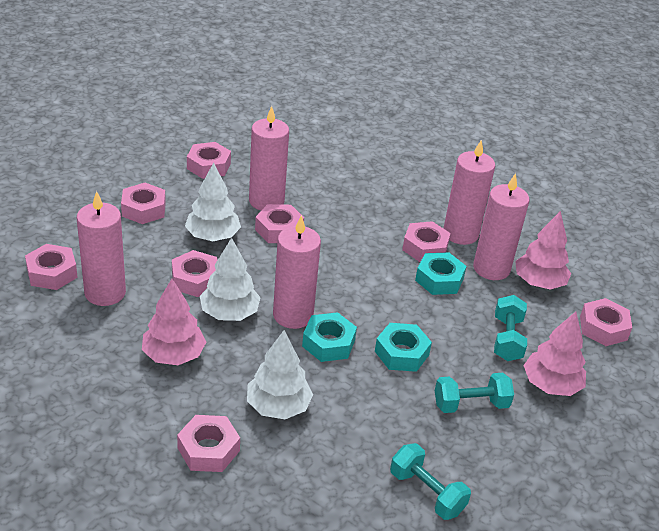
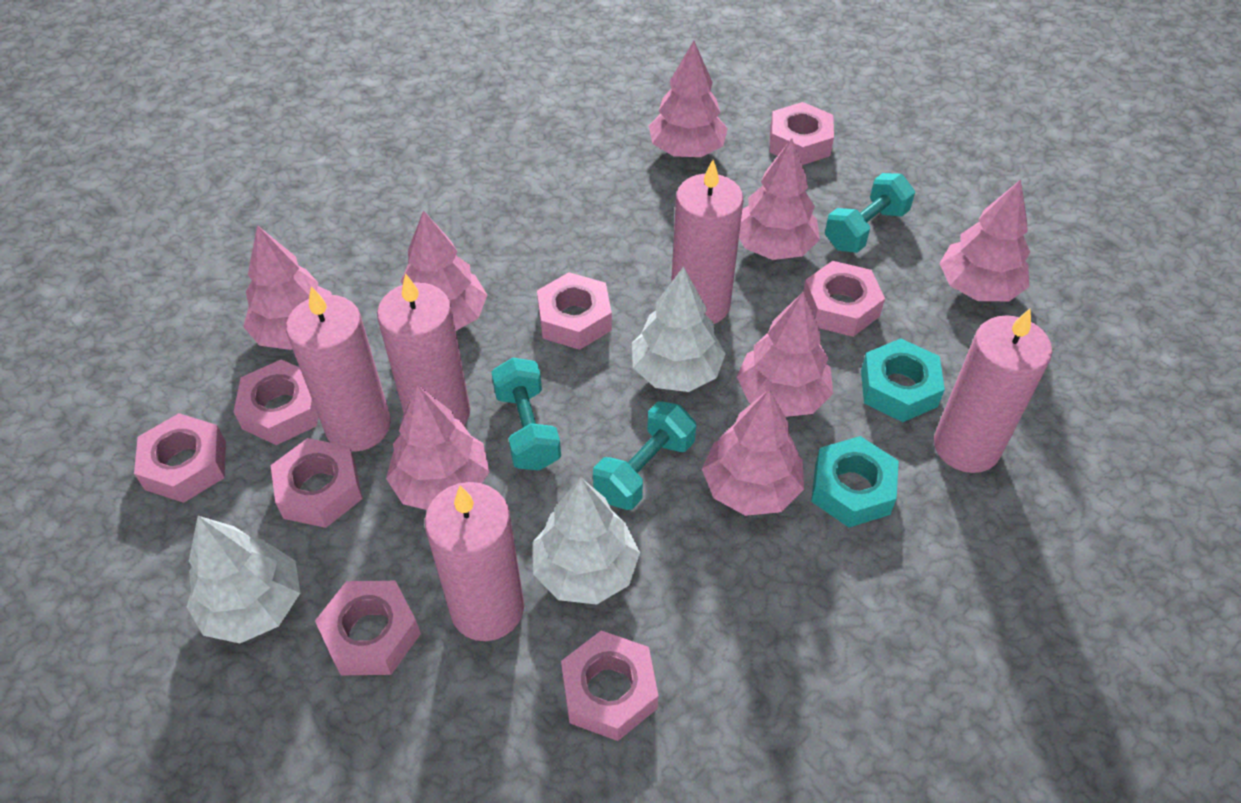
pink tree: 3 -> 8
turquoise nut: 3 -> 2

